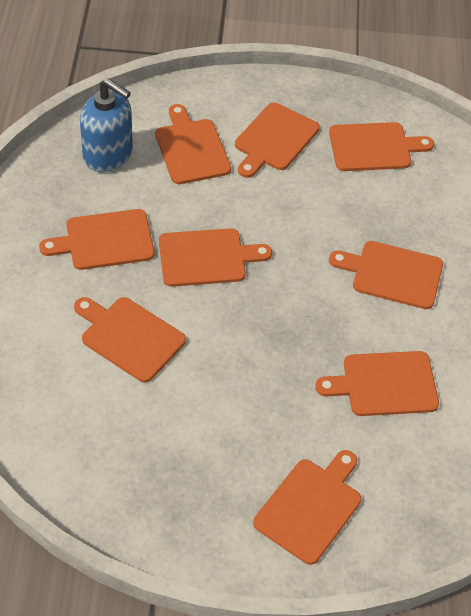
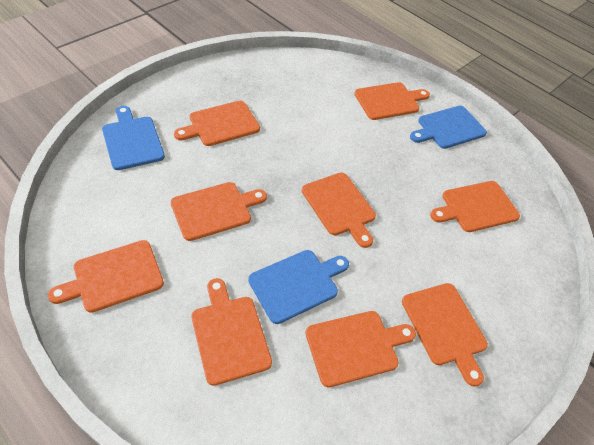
blue cutting board: 0 -> 3
blue soap dispenser: 1 -> 0

